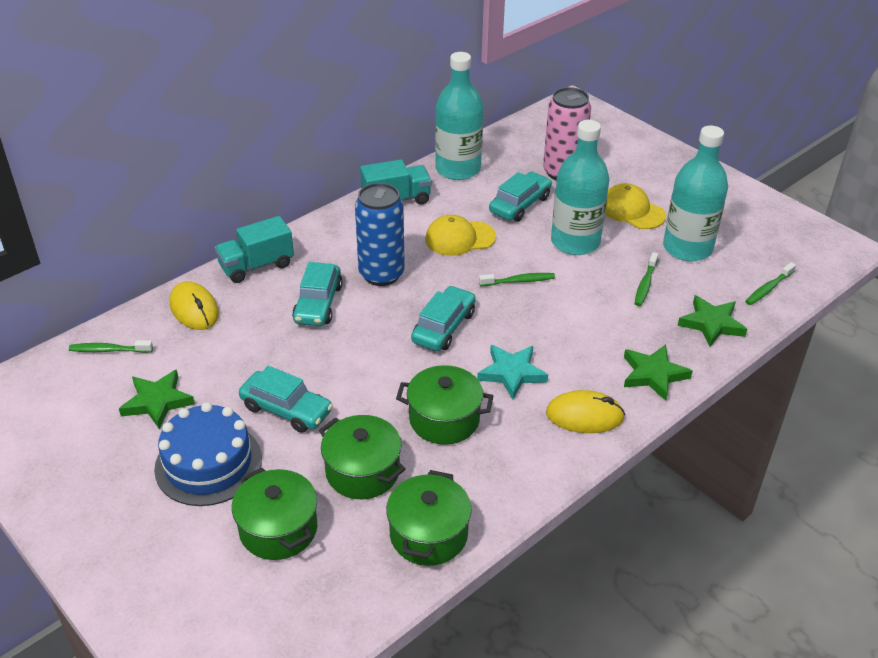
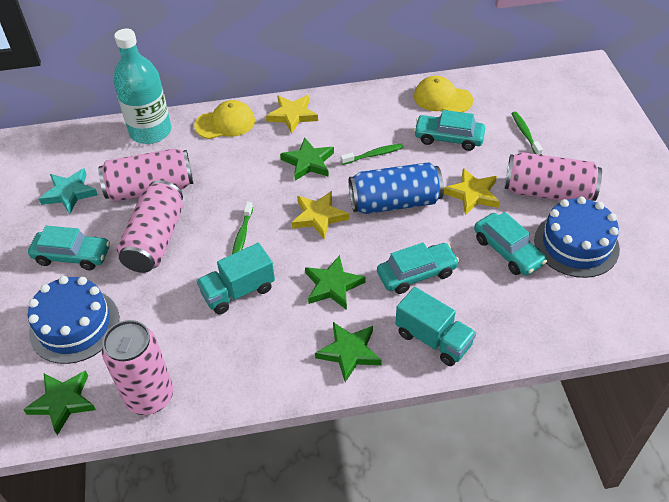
blue cake: 1 -> 2
green pot: 4 -> 0
green star: 3 -> 4
green toothbrush: 4 -> 3
pink can: 1 -> 4
turquoise bottle: 3 -> 1
yellow mouse: 2 -> 0
yellow star: 0 -> 3

